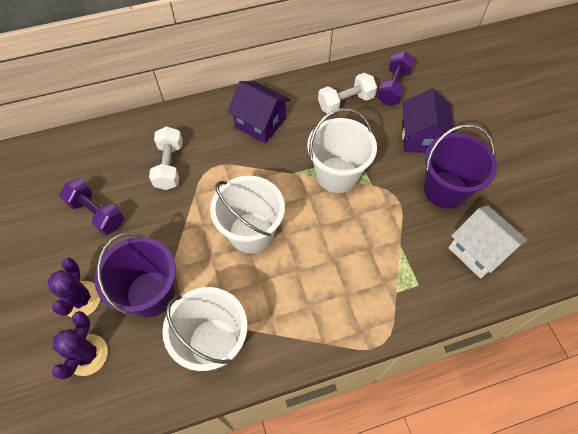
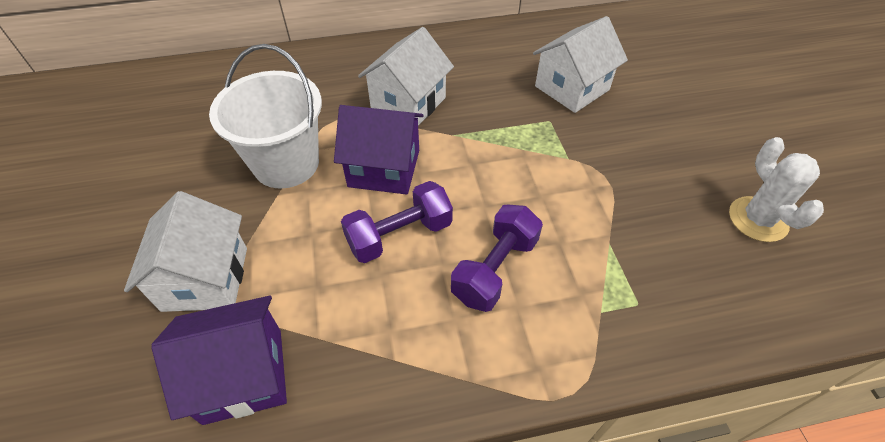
purple bucket: 2 -> 0
purple cactus: 2 -> 0
white bucket: 3 -> 1
white cactus: 0 -> 1
white dumbbell: 2 -> 0
white house: 1 -> 3

